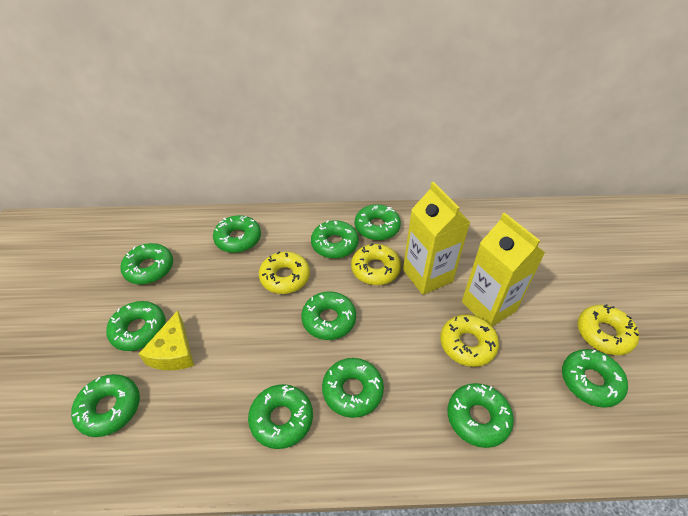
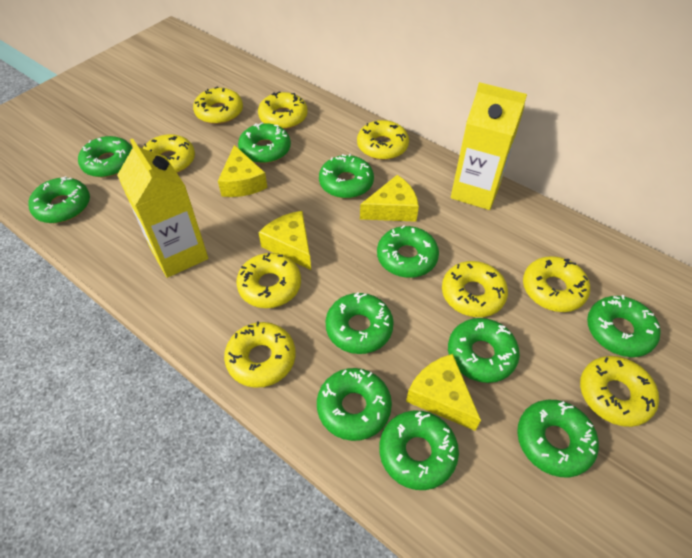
yellow cheese: 1 -> 4
yellow donut: 4 -> 9

